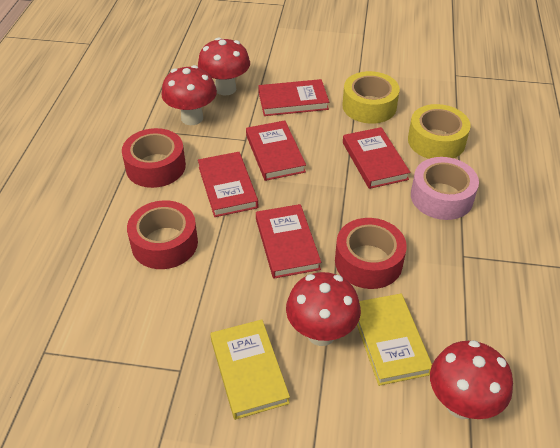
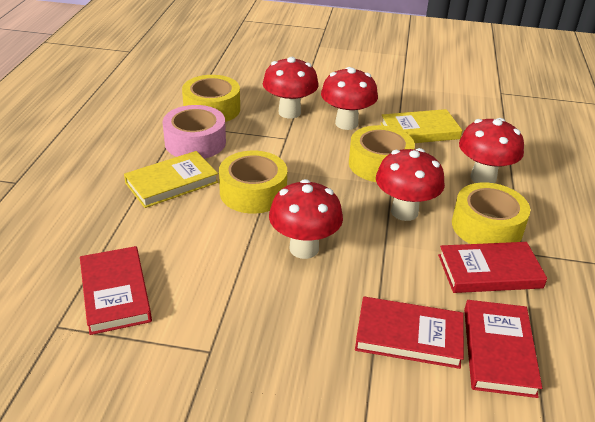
red book: 5 -> 4
red mushroom: 4 -> 5
red tape: 3 -> 0
yellow tape: 2 -> 4

